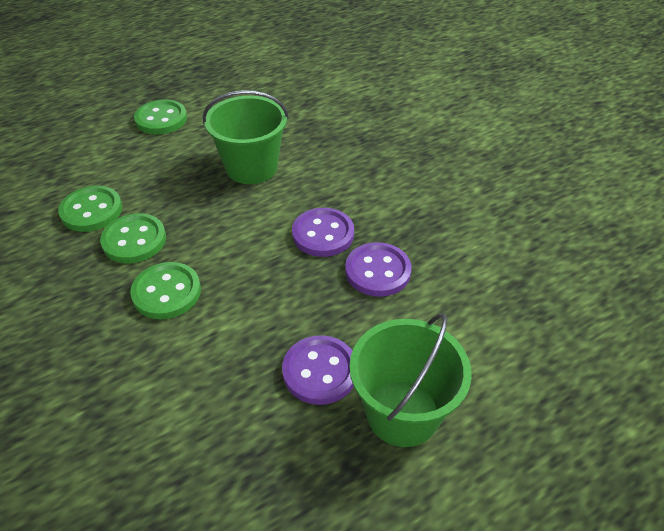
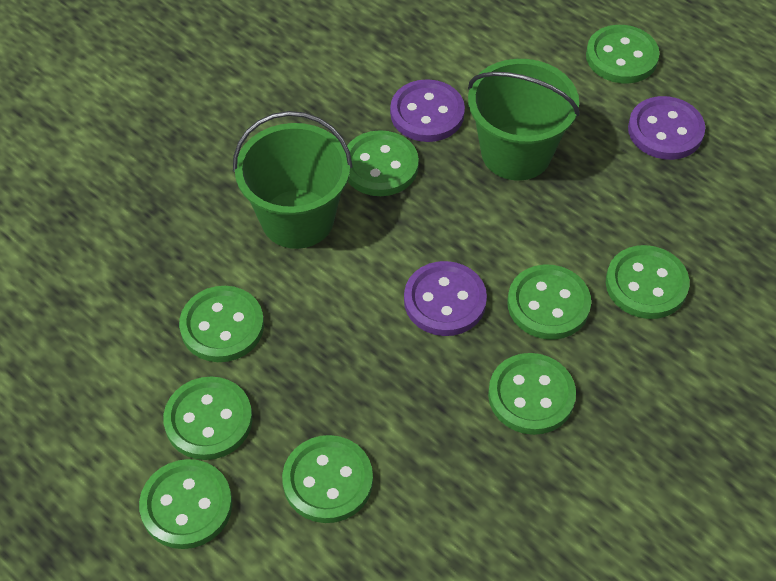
green button: 4 -> 9

